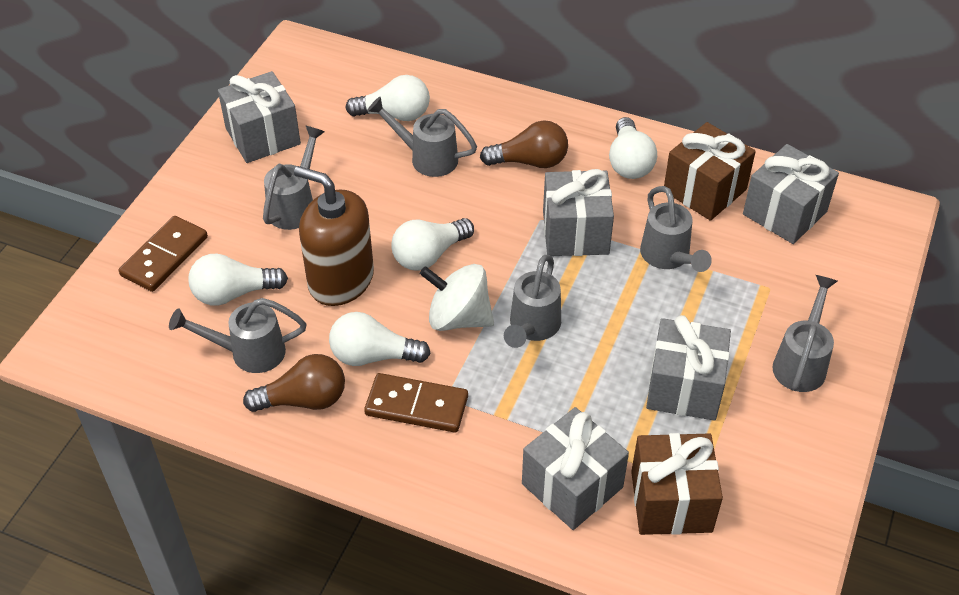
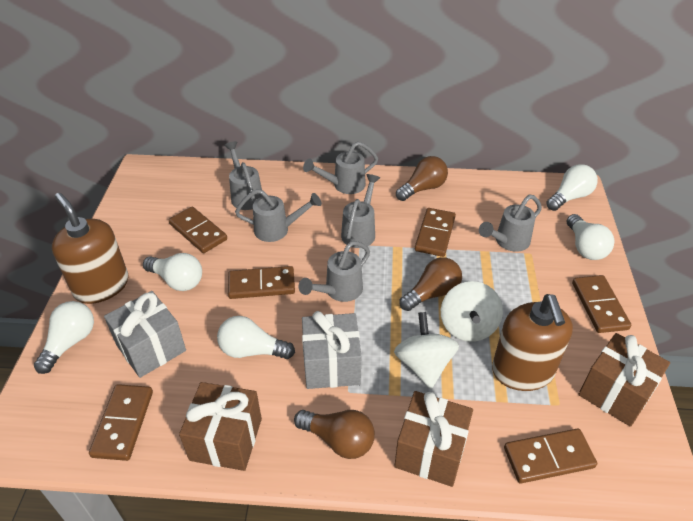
brown domino: 2 -> 6
brown gift: 2 -> 3
brown light bulb: 2 -> 3
brown soap dispenser: 1 -> 2
grey gift: 5 -> 2
white spinning top: 1 -> 2

